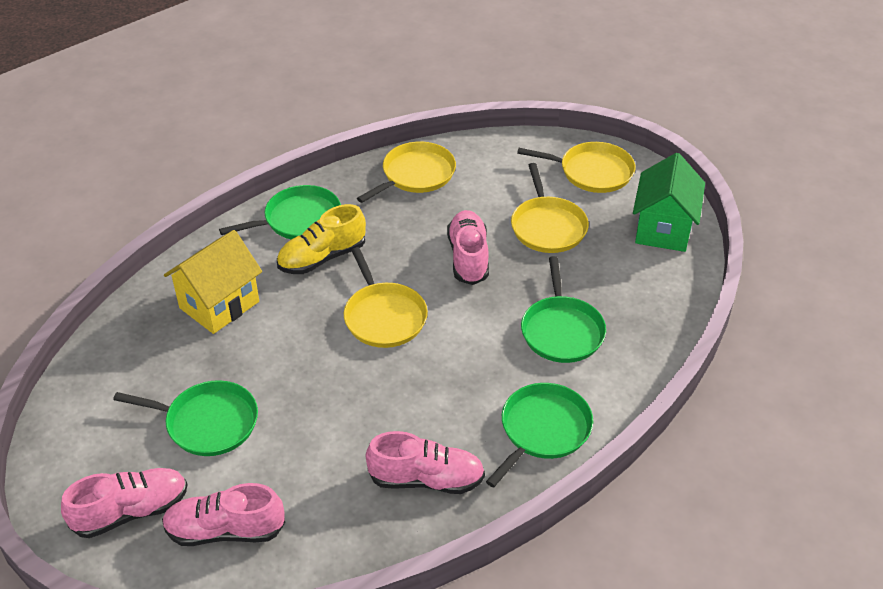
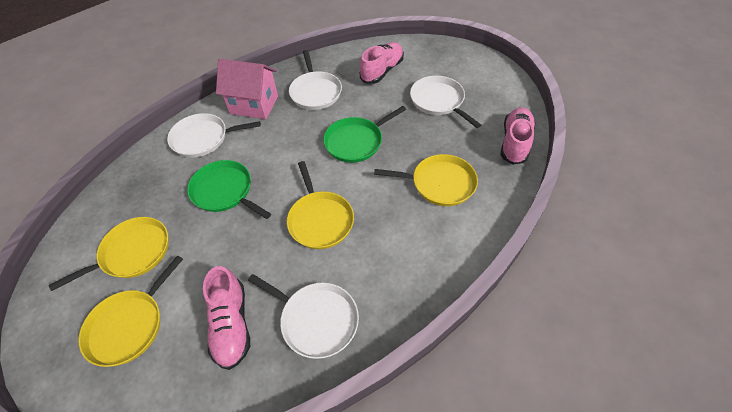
green house: 1 -> 0
green pan: 4 -> 2
pink house: 0 -> 1
pink shoe: 4 -> 3
white pan: 0 -> 4
yellow house: 1 -> 0
yellow shoe: 1 -> 0

